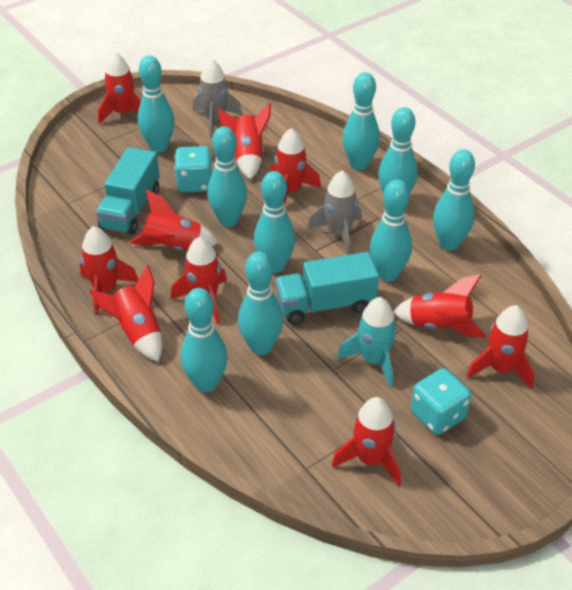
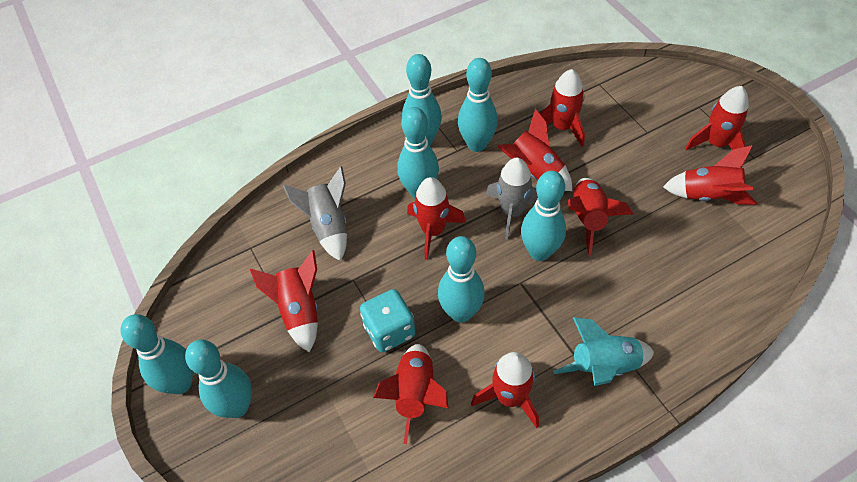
red rocket: 10 -> 9
turquoise bowling pin: 9 -> 7
turquoise dice: 2 -> 1
turquoise truck: 2 -> 0

